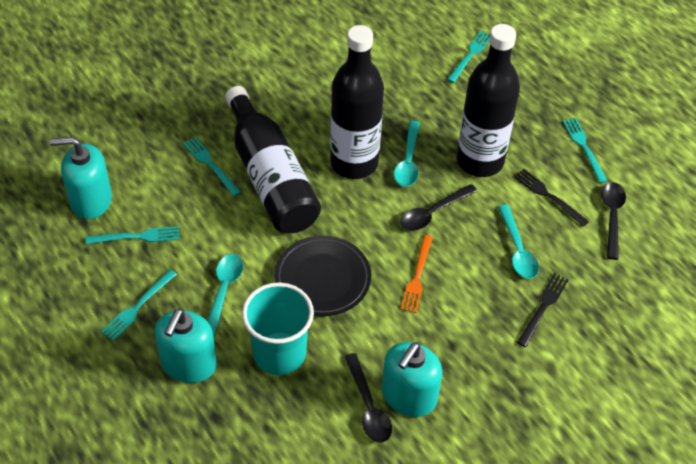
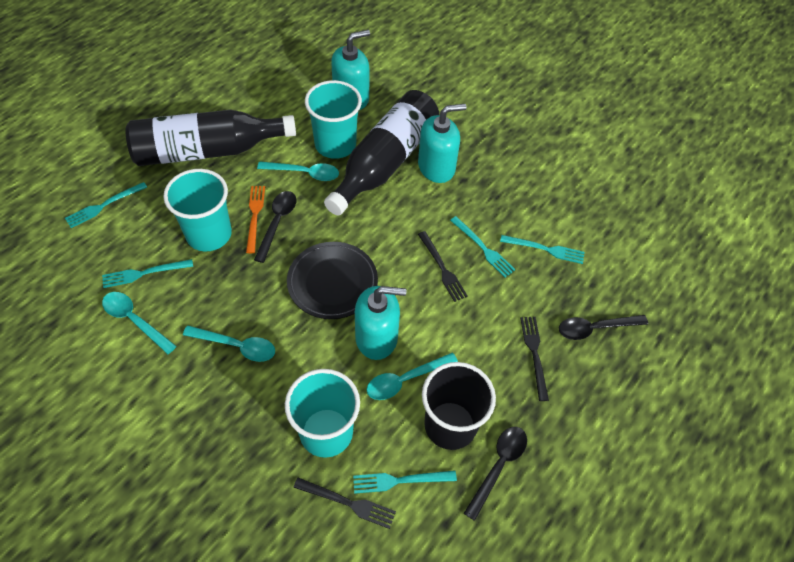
black bottle: 3 -> 2
black cup: 0 -> 1
black fork: 2 -> 3
turquoise cup: 1 -> 3
turquoise spoon: 3 -> 4

